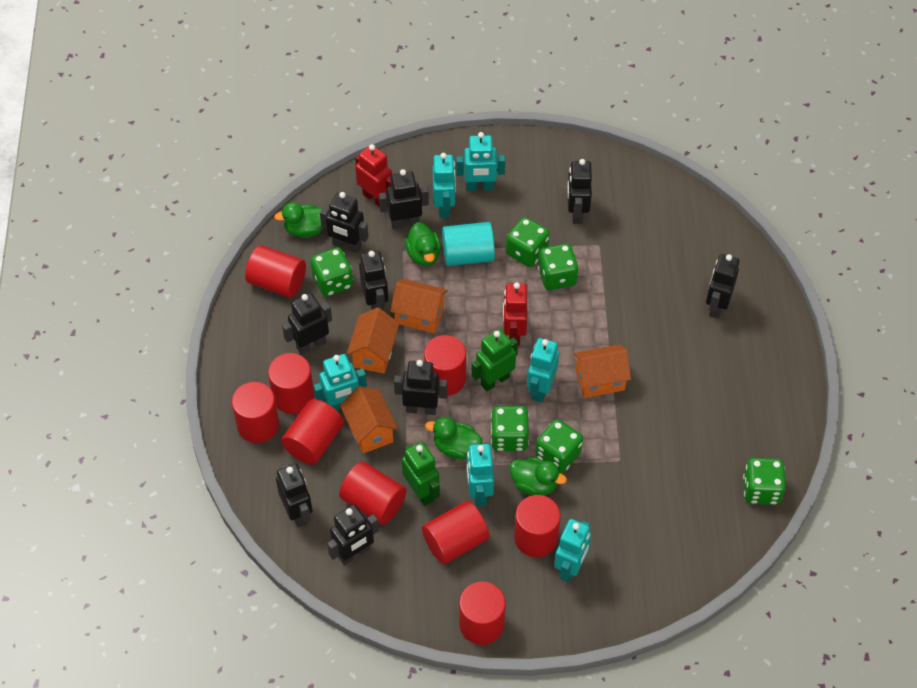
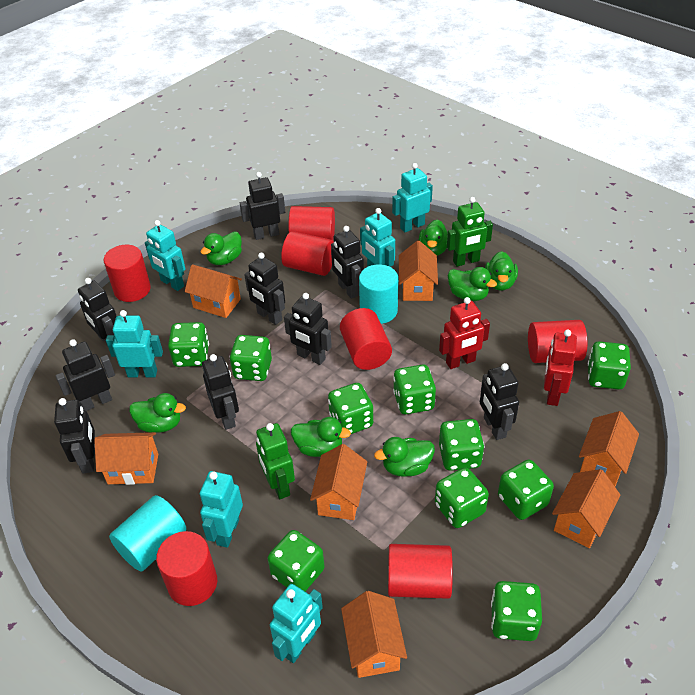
green dice: 6 -> 10
green duck: 4 -> 7
orange house: 4 -> 7
red cylinder: 9 -> 7
turquoise cylinder: 1 -> 2

